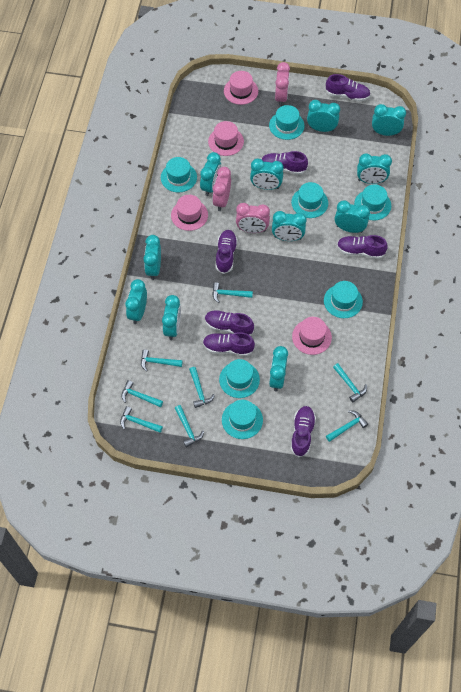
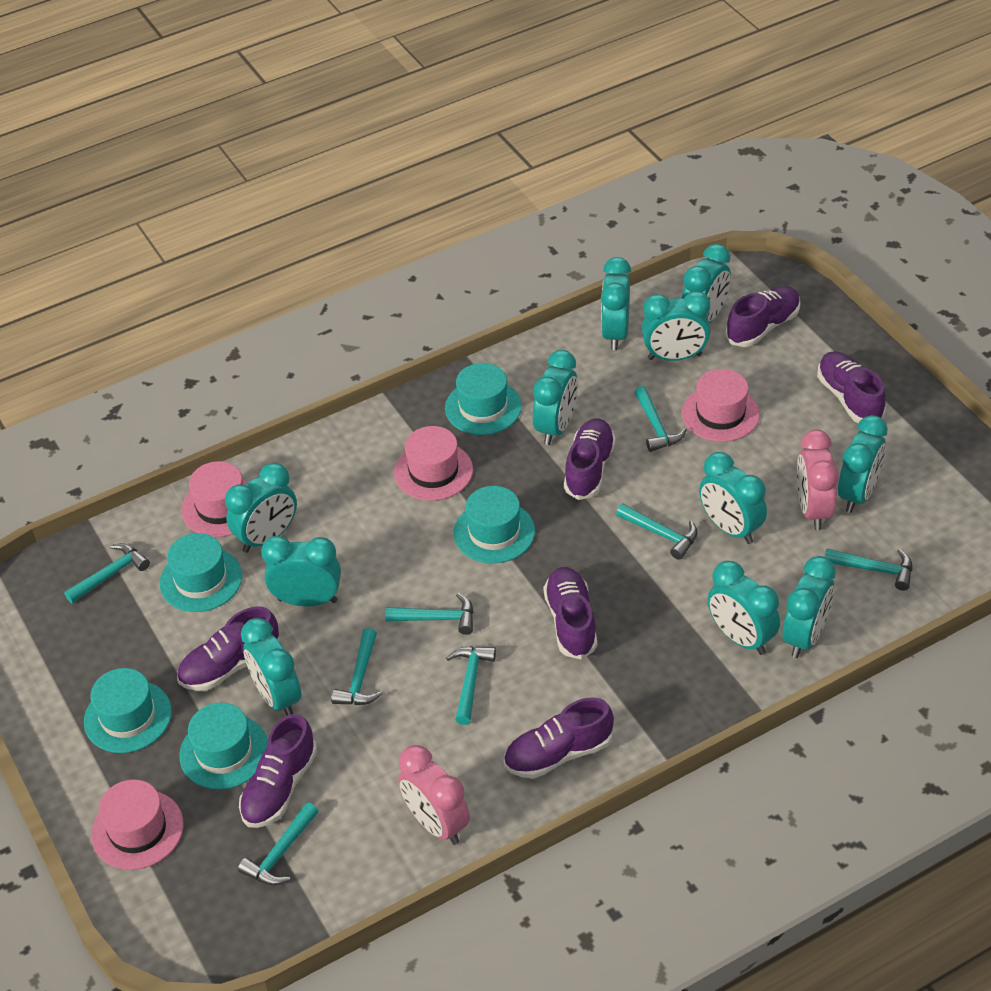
pink clock: 3 -> 2
turquoise hat: 7 -> 5

